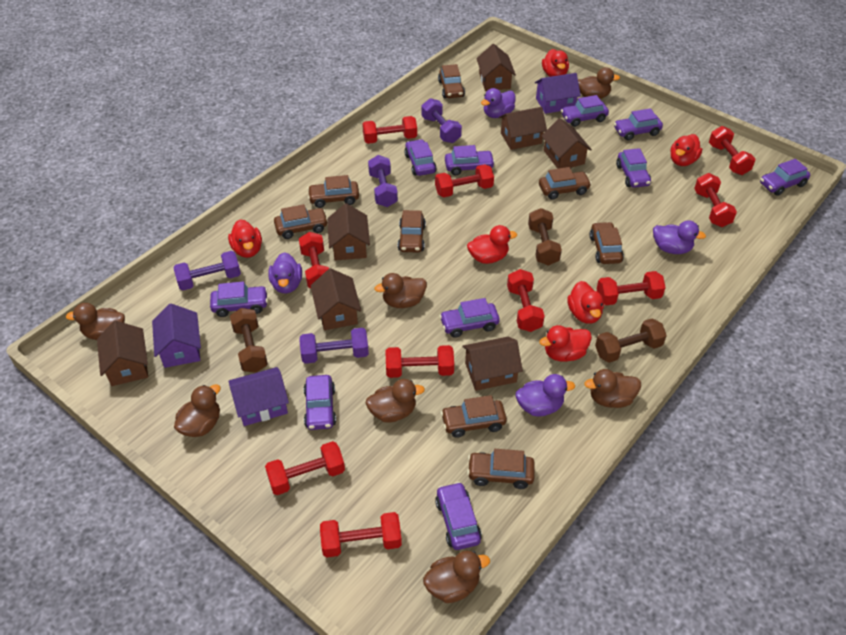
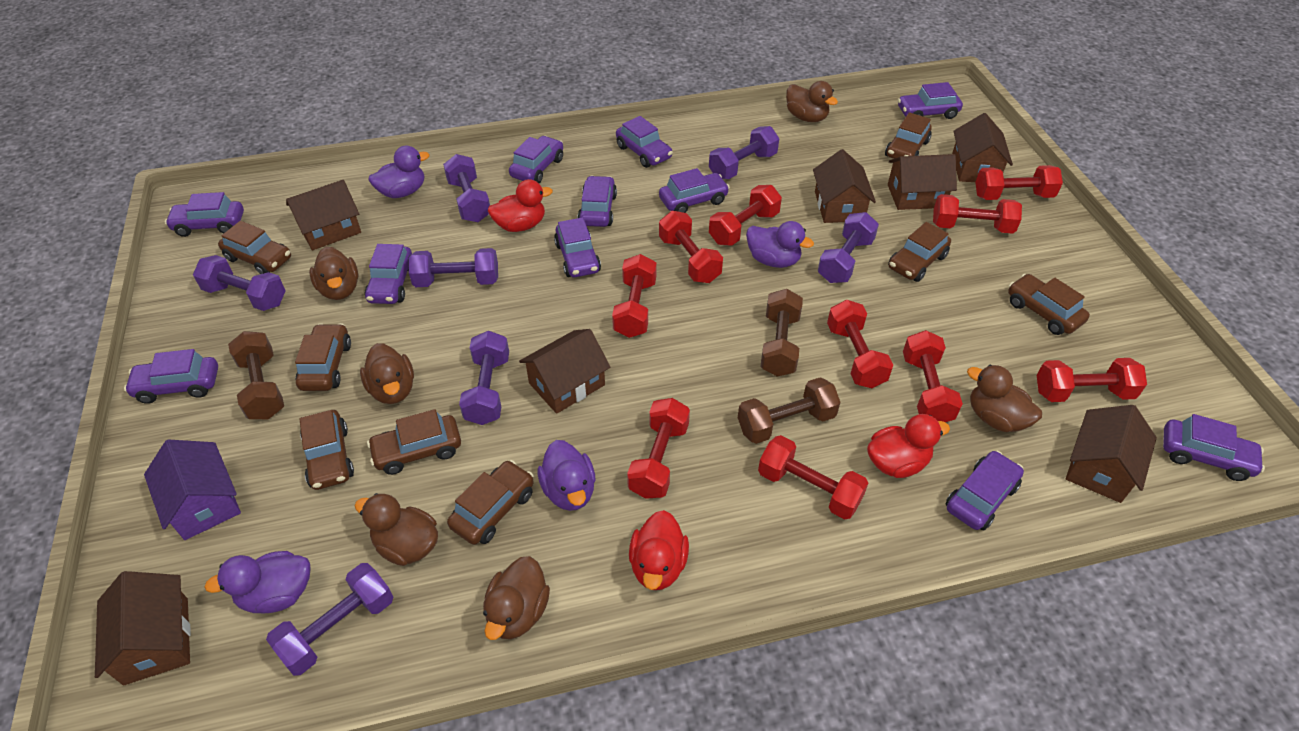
brown duck: 7 -> 6
purple car: 10 -> 11
purple dumbbell: 4 -> 7
purple house: 3 -> 1
red duck: 6 -> 3

